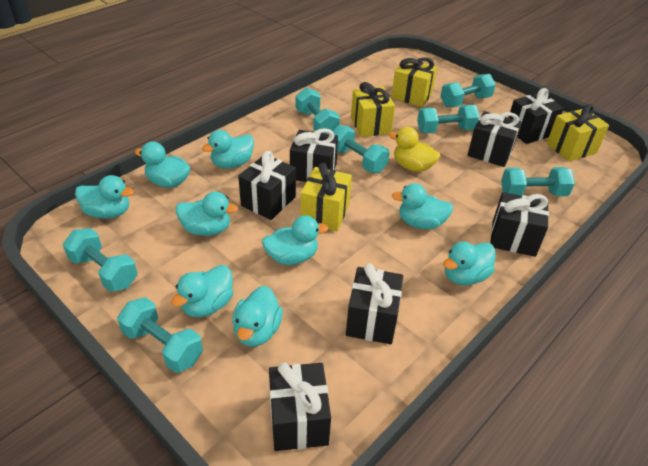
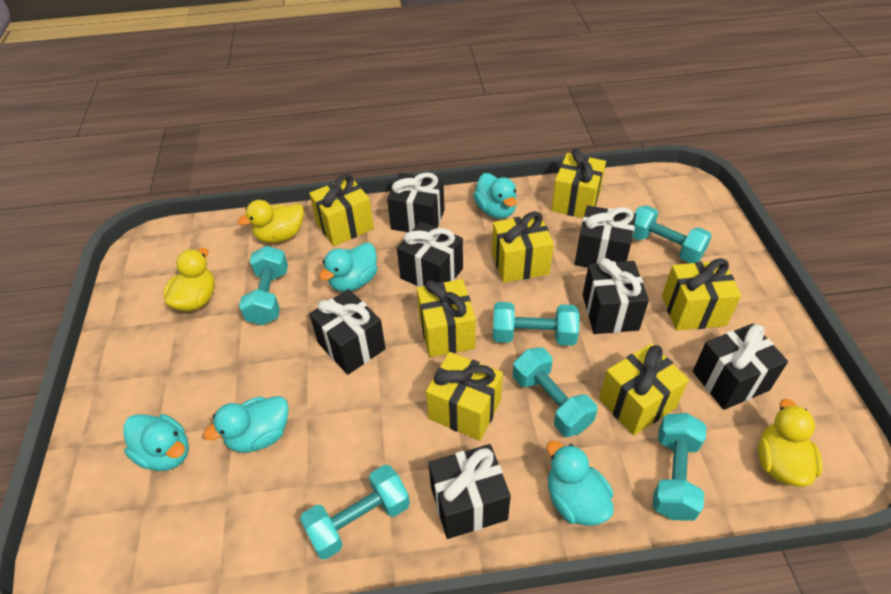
turquoise duck: 9 -> 5
turquoise dumbbell: 7 -> 6
yellow duck: 1 -> 3
yellow gift: 4 -> 7

